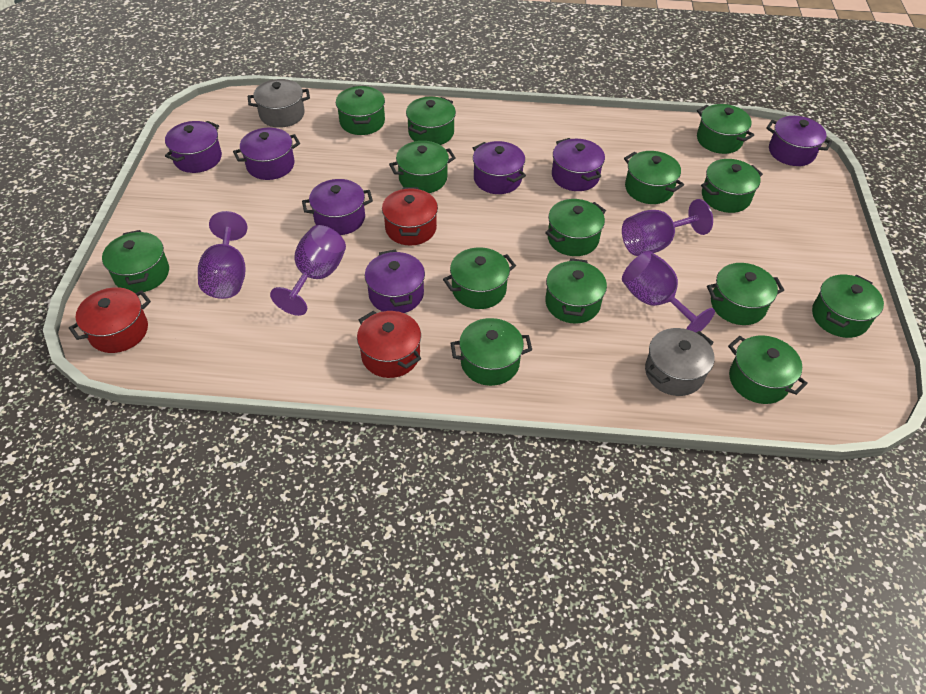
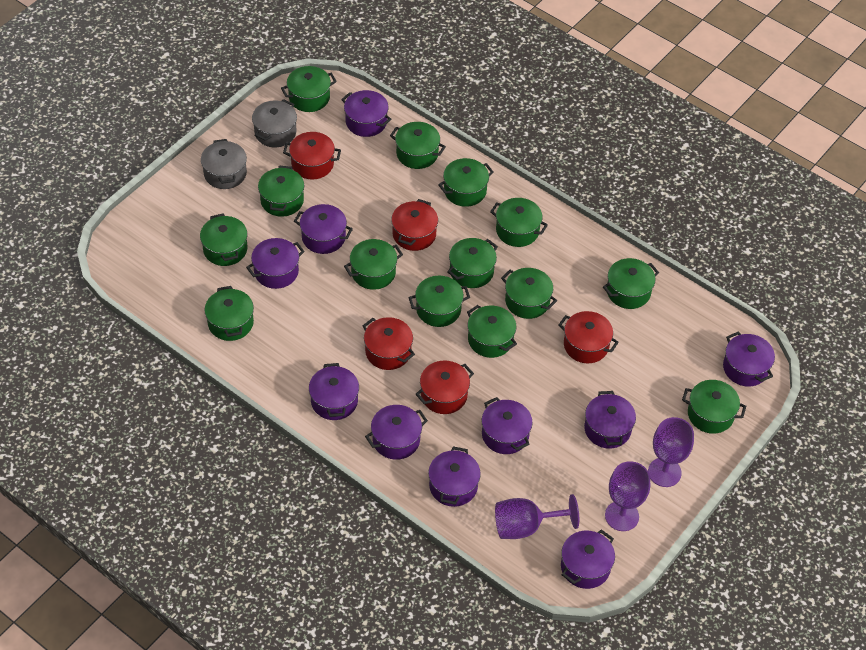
purple goblet: 4 -> 3
purple pot: 7 -> 10
red pot: 3 -> 5

